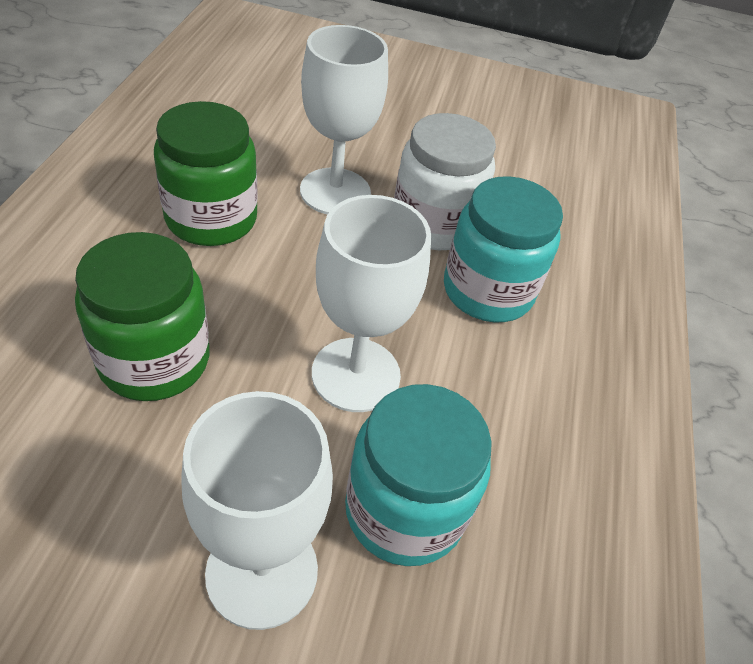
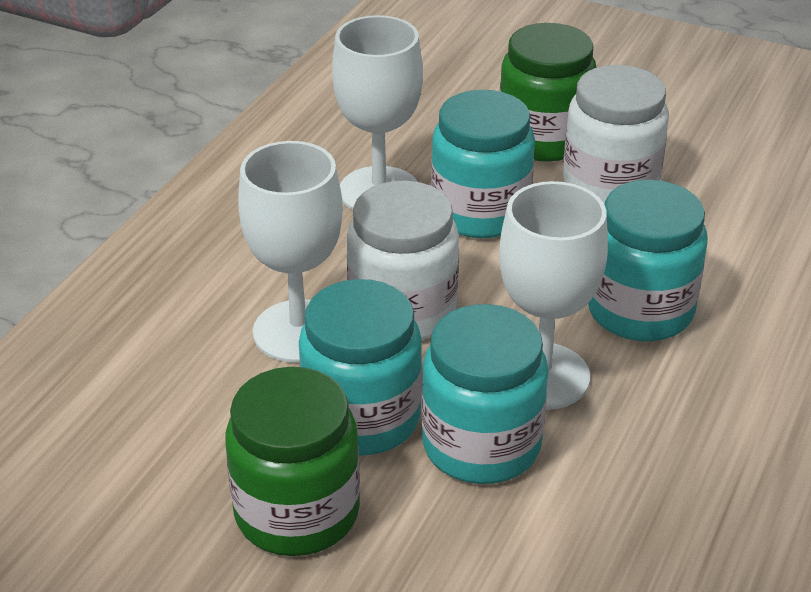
turquoise jar: 2 -> 4
white jar: 1 -> 2

